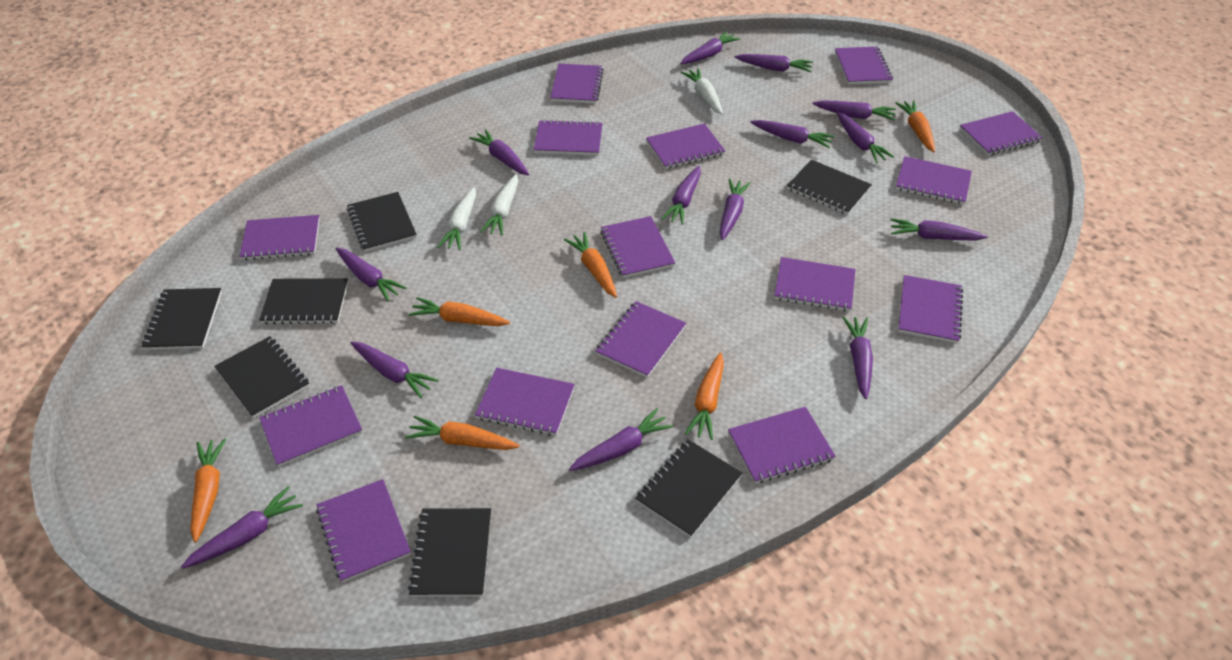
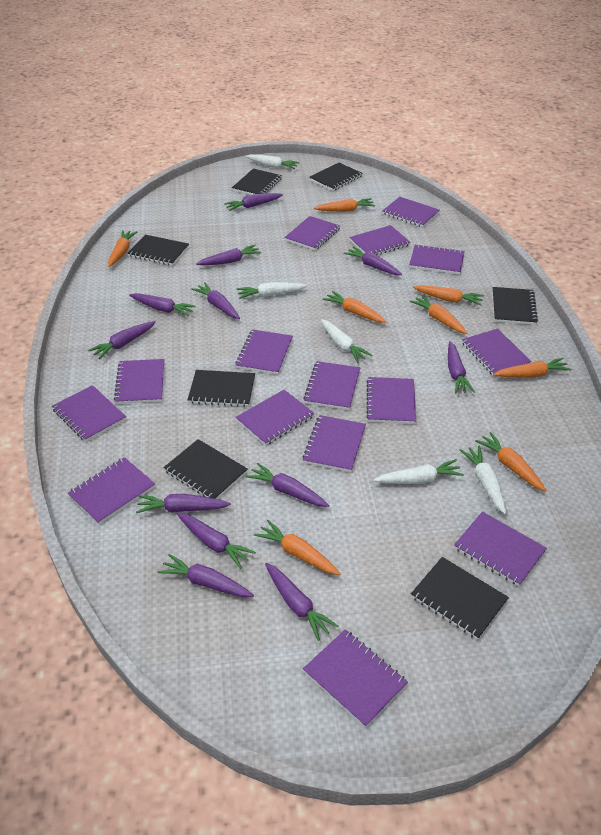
orange carrot: 6 -> 8
purple carrot: 14 -> 12
white carrot: 3 -> 5

